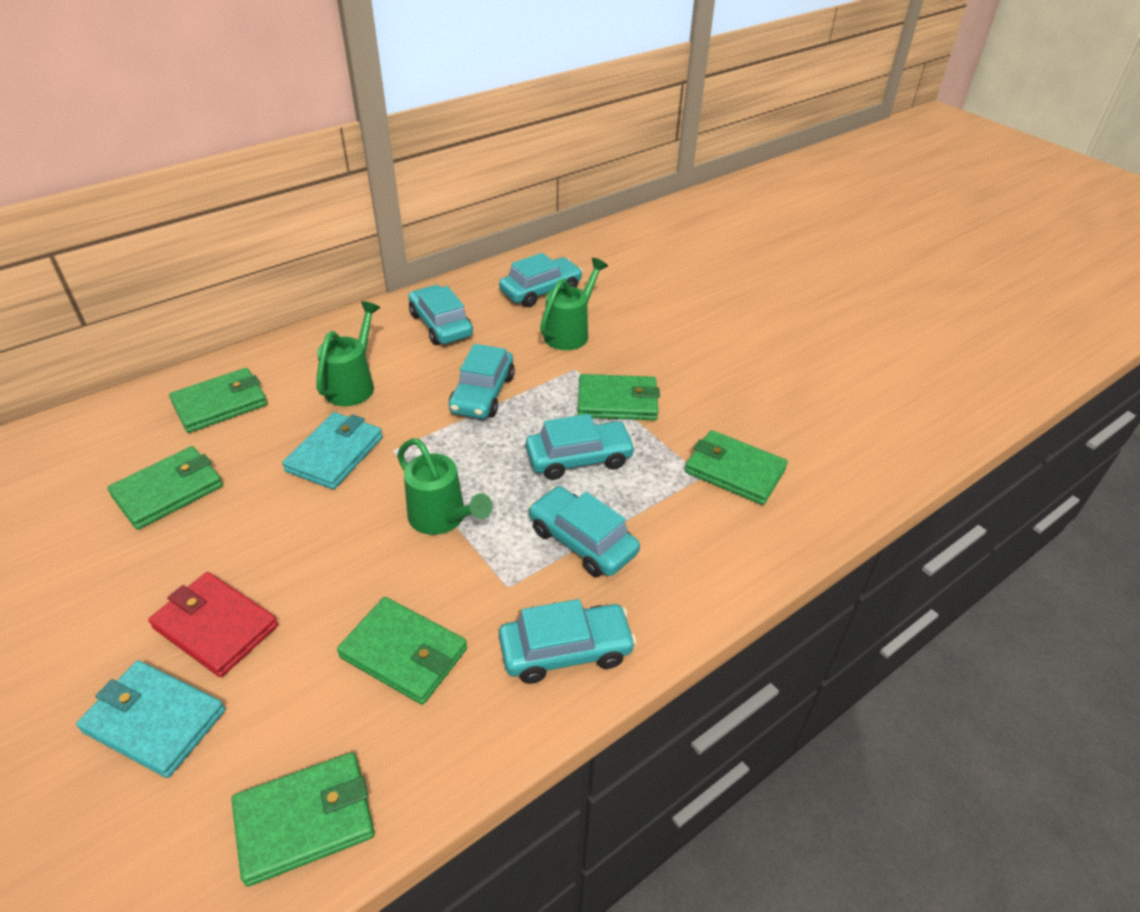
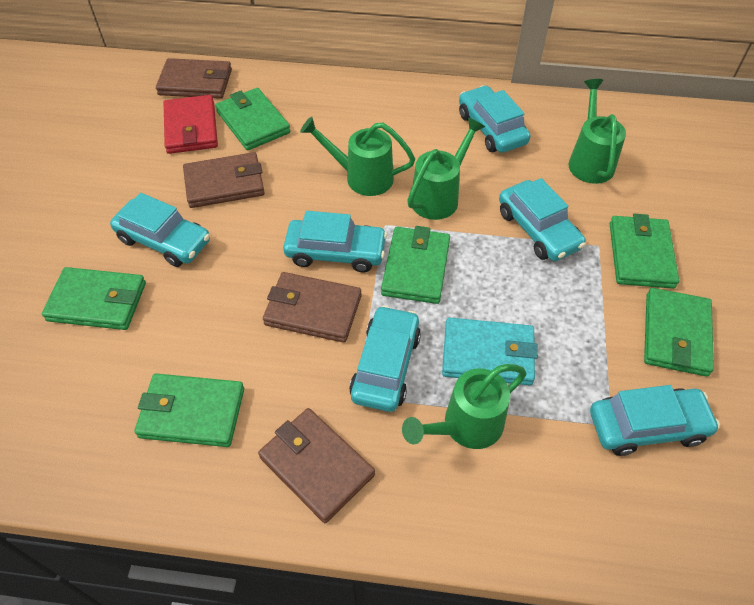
brown wallet: 0 -> 4
green watering can: 3 -> 4
turquoise wallet: 2 -> 1

